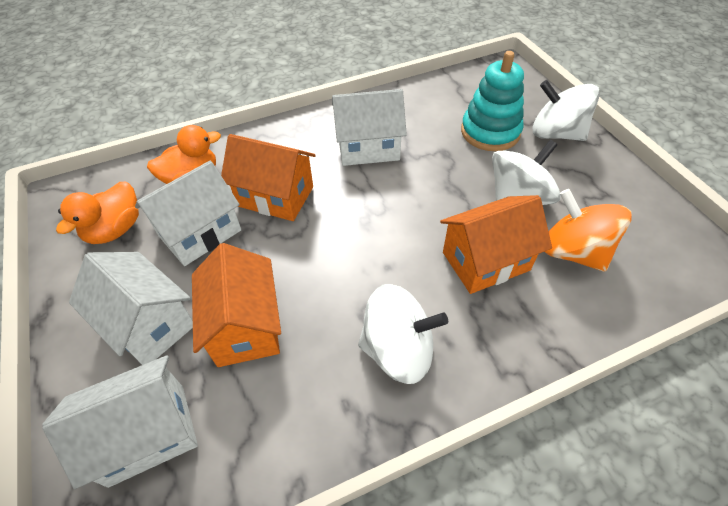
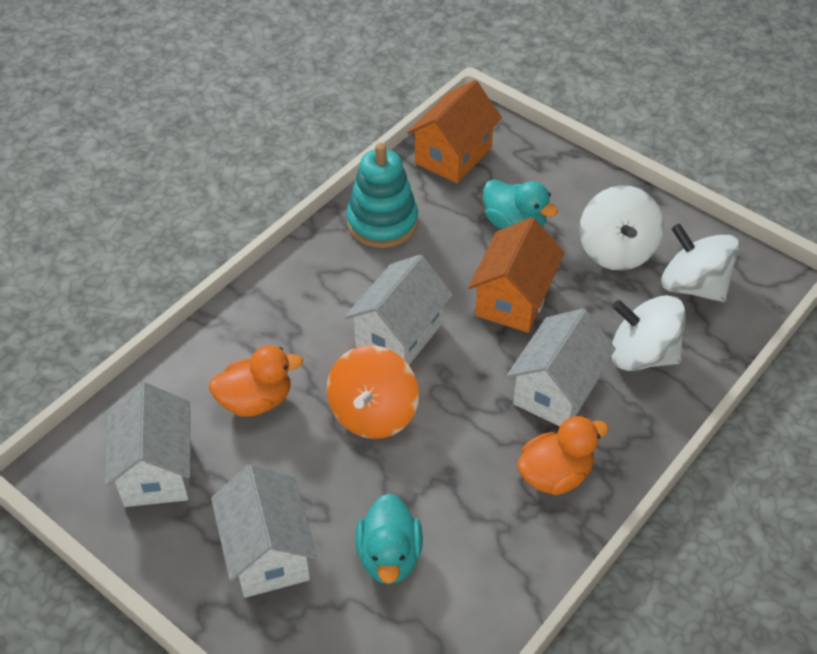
orange house: 3 -> 2
turquoise duck: 0 -> 2

